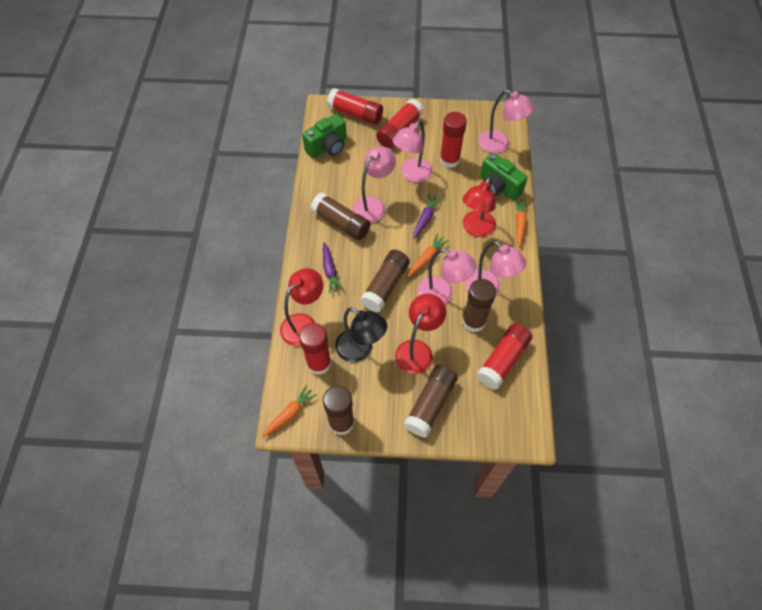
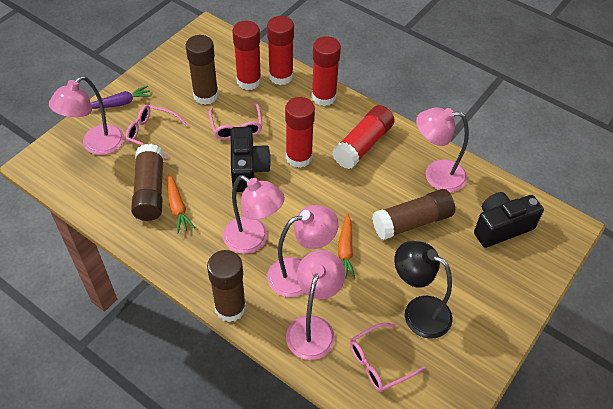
black camera: 0 -> 2
brown glue stick: 5 -> 4
green camera: 2 -> 0
orange carrot: 3 -> 2
pink glasses: 0 -> 3
purple carrot: 2 -> 1
red lamp: 3 -> 0

